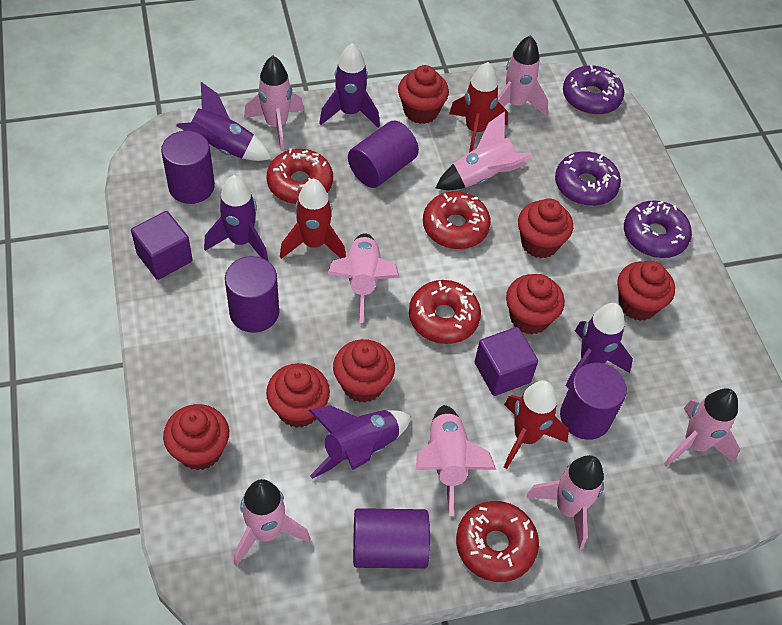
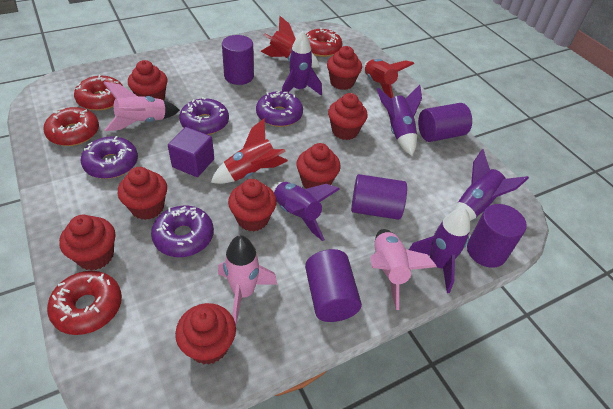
pink rocket: 8 -> 3
purple cube: 2 -> 1
purple donut: 3 -> 4
red cupcake: 7 -> 8

